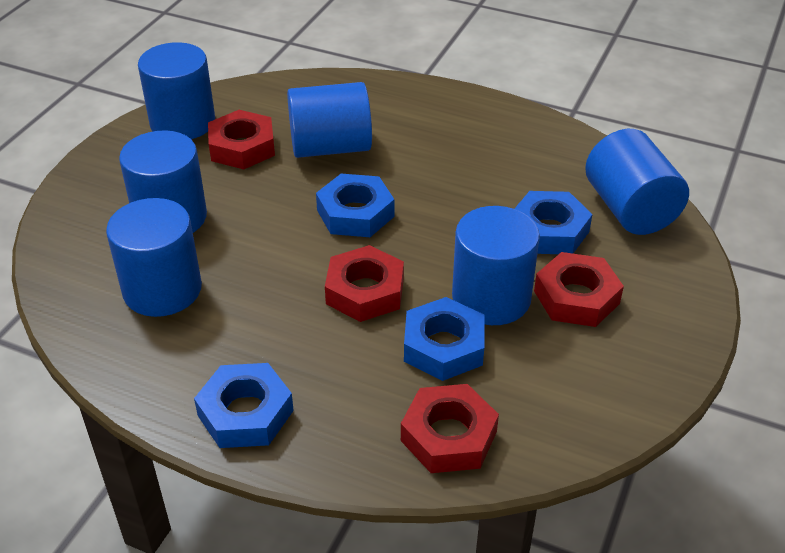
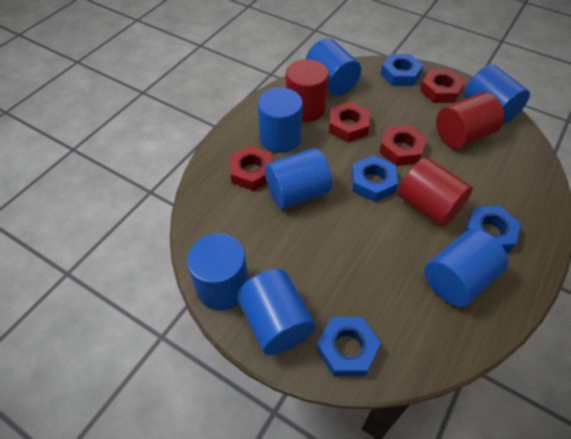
blue cylinder: 6 -> 7
red cylinder: 0 -> 3

